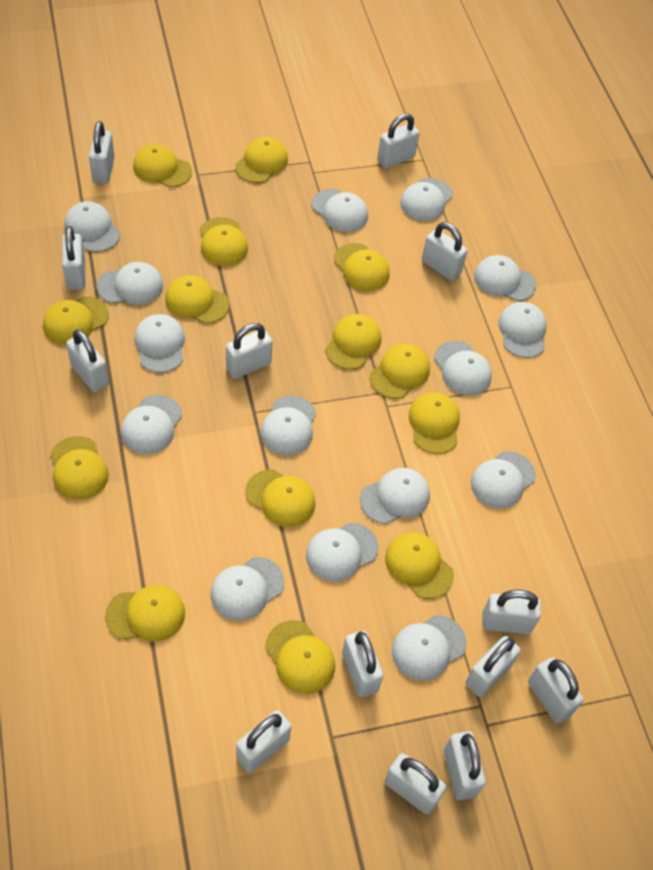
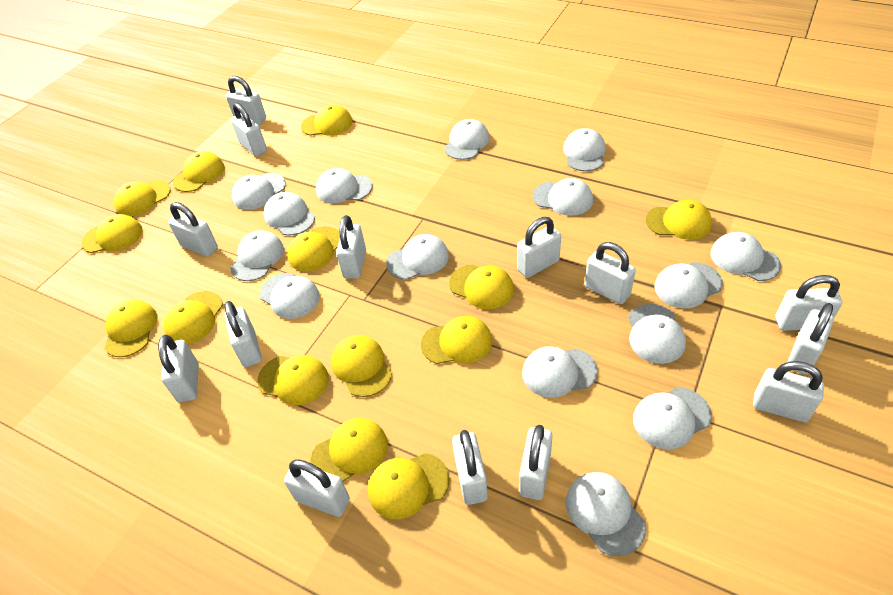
white padlock: 13 -> 14

